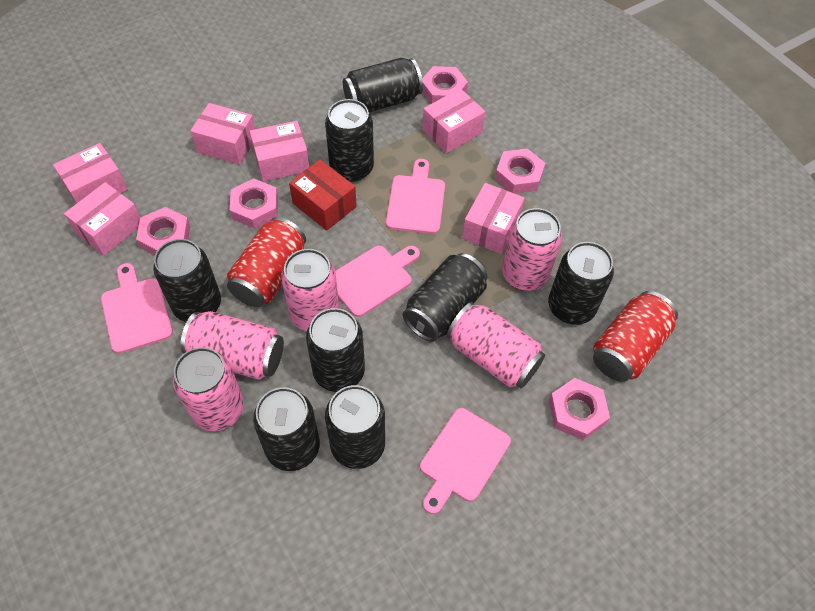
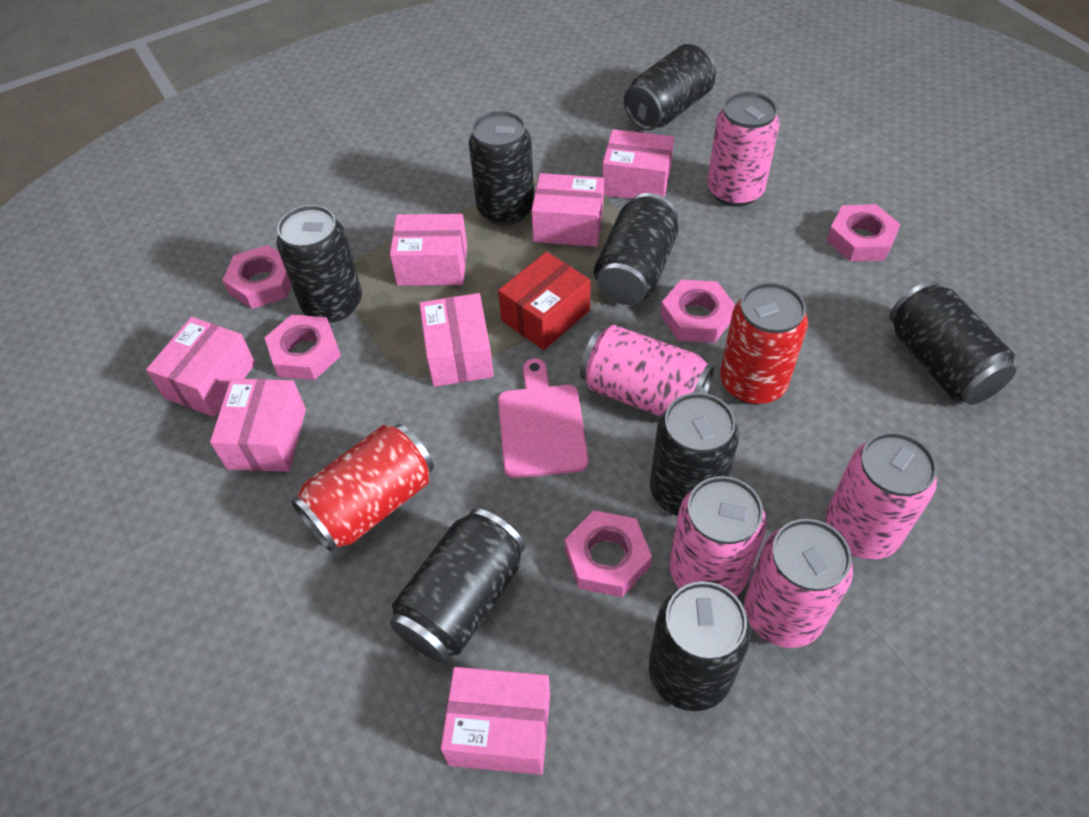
pink box: 6 -> 7
pink cutting board: 4 -> 1

